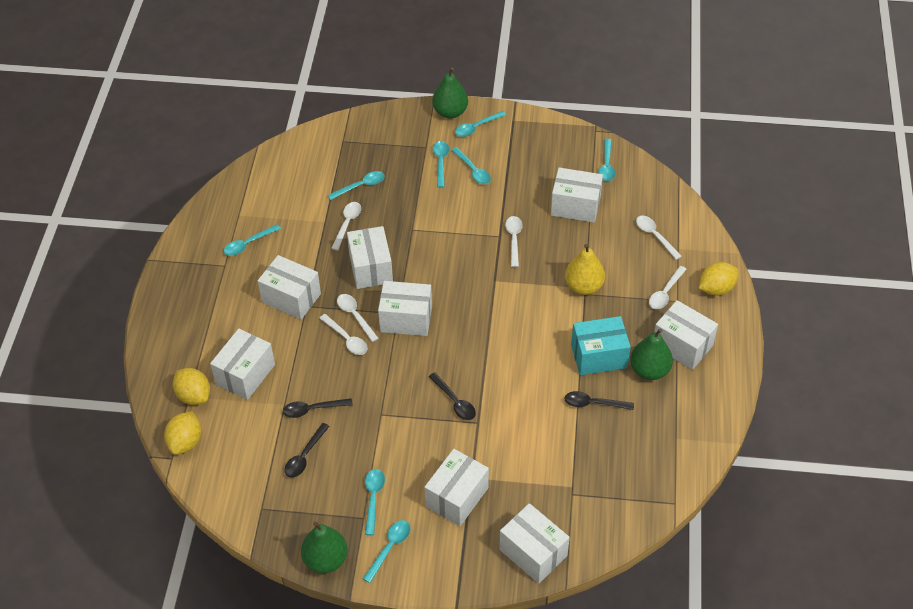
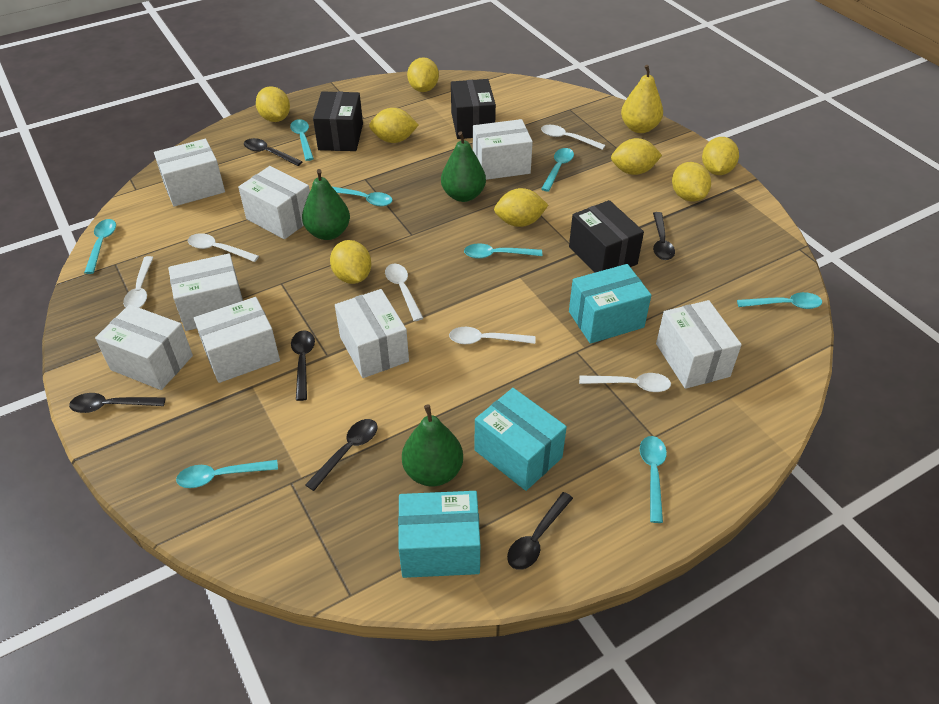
black box: 0 -> 3
black spoon: 4 -> 6
turquoise box: 1 -> 3
yellow lemon: 3 -> 8

